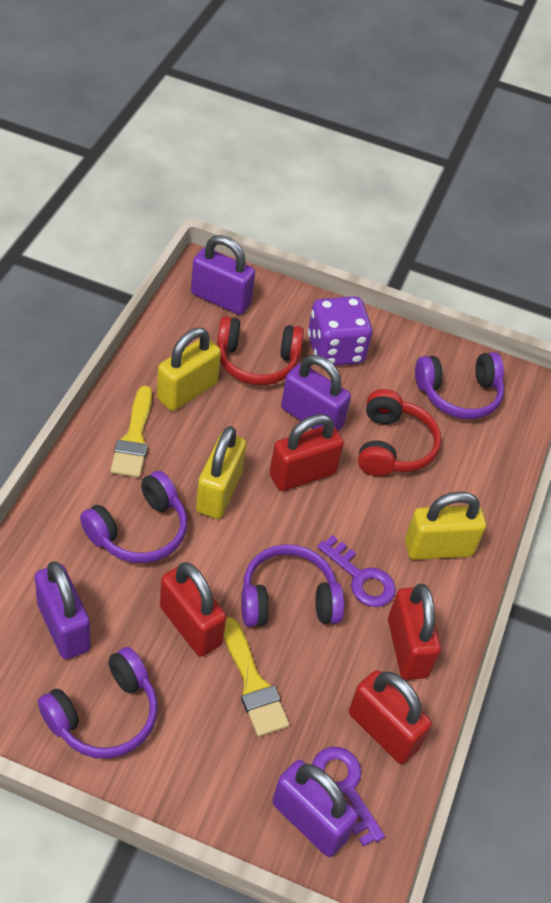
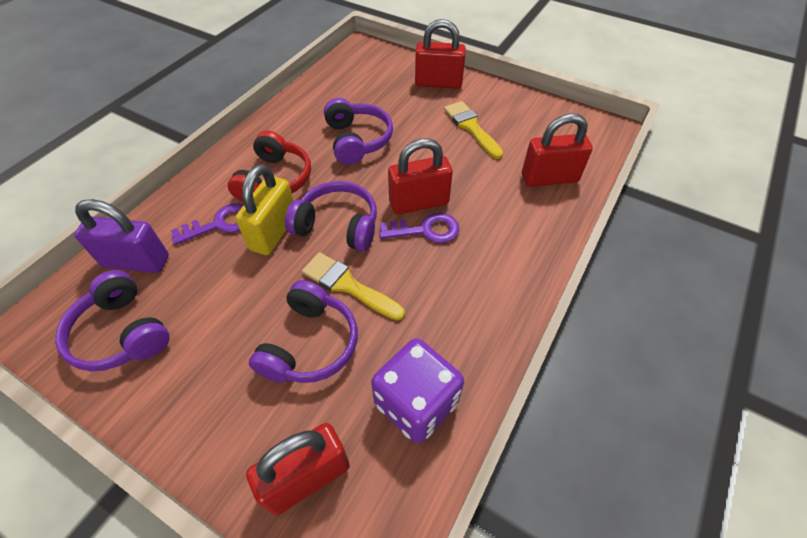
purple padlock: 4 -> 1
red headphones: 2 -> 1
yellow padlock: 3 -> 1

